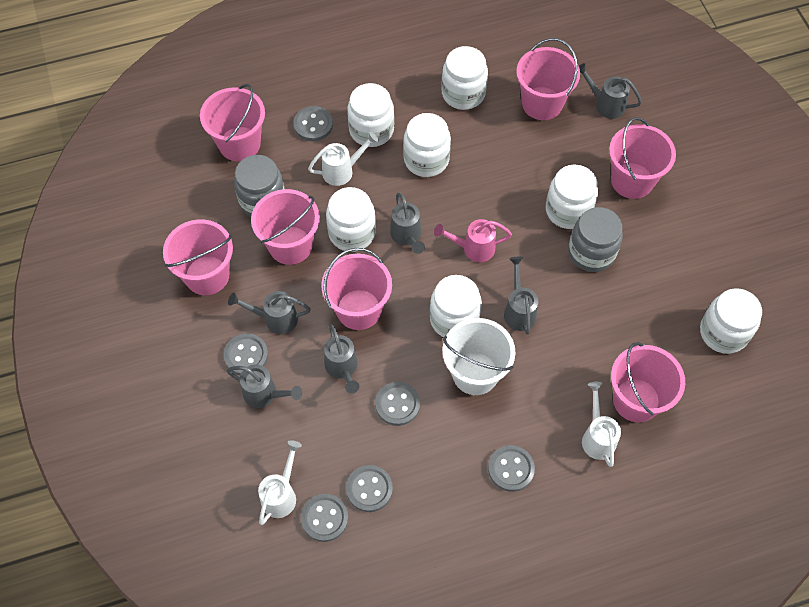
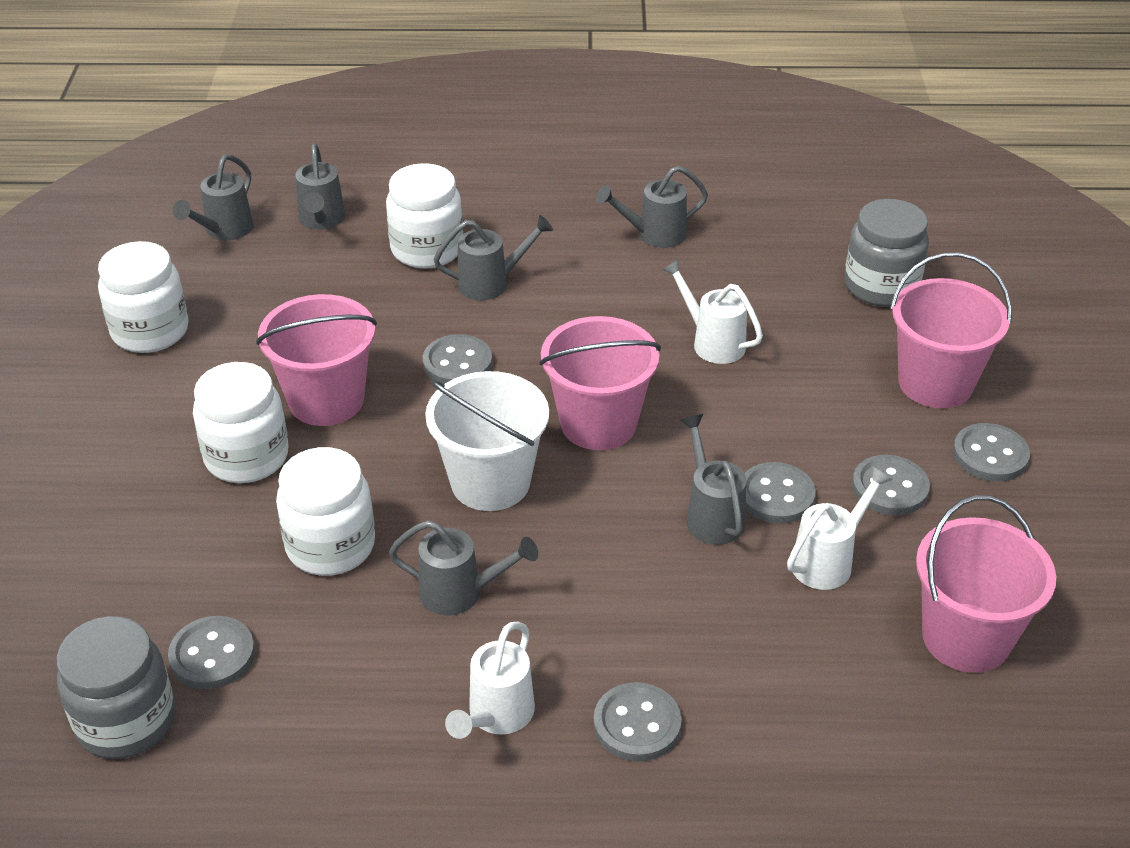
pink bucket: 7 -> 4
pink watering can: 1 -> 0
white jar: 7 -> 4

